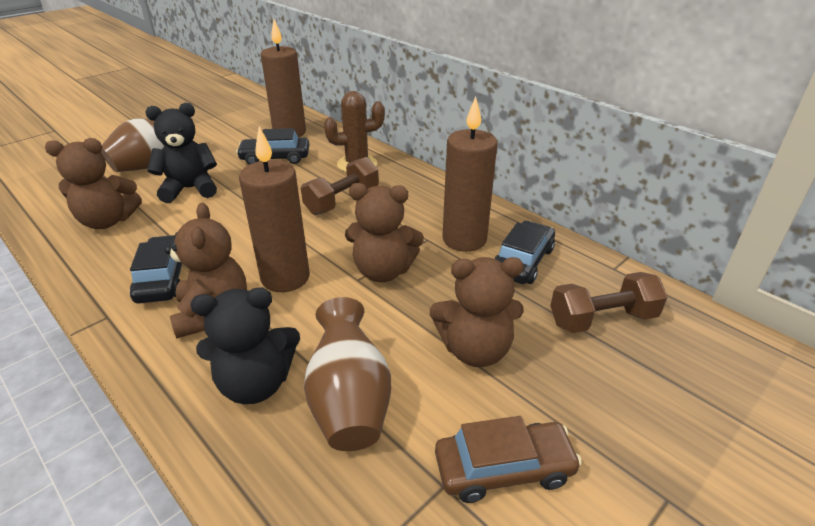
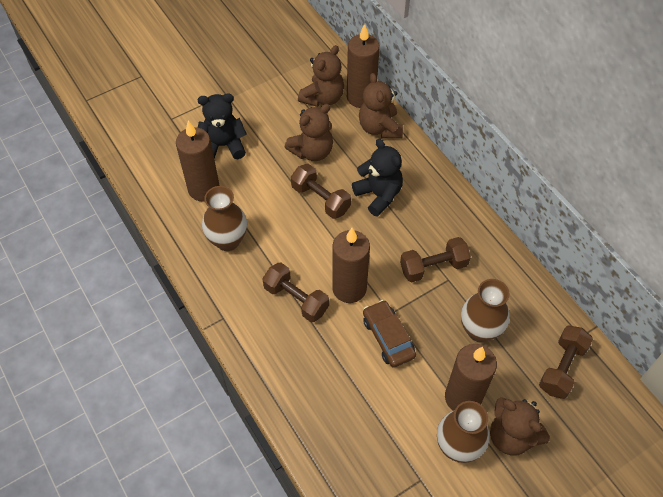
black car: 3 -> 0
brown cactus: 1 -> 0
brown candle: 3 -> 4
brown dumbbell: 2 -> 4
brown vase: 2 -> 3

